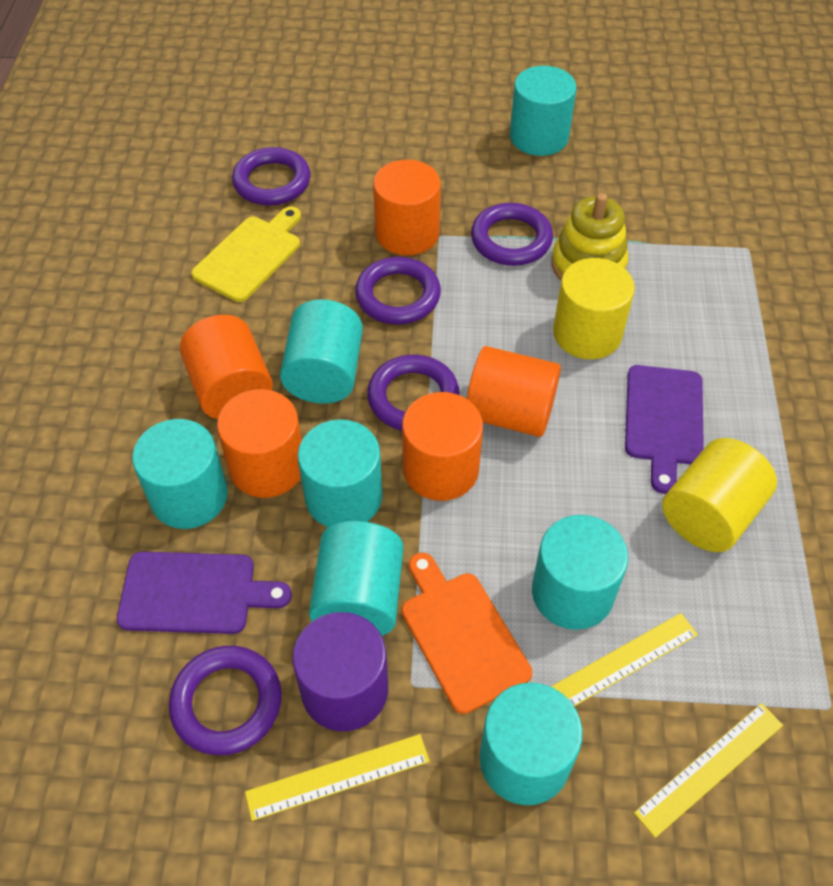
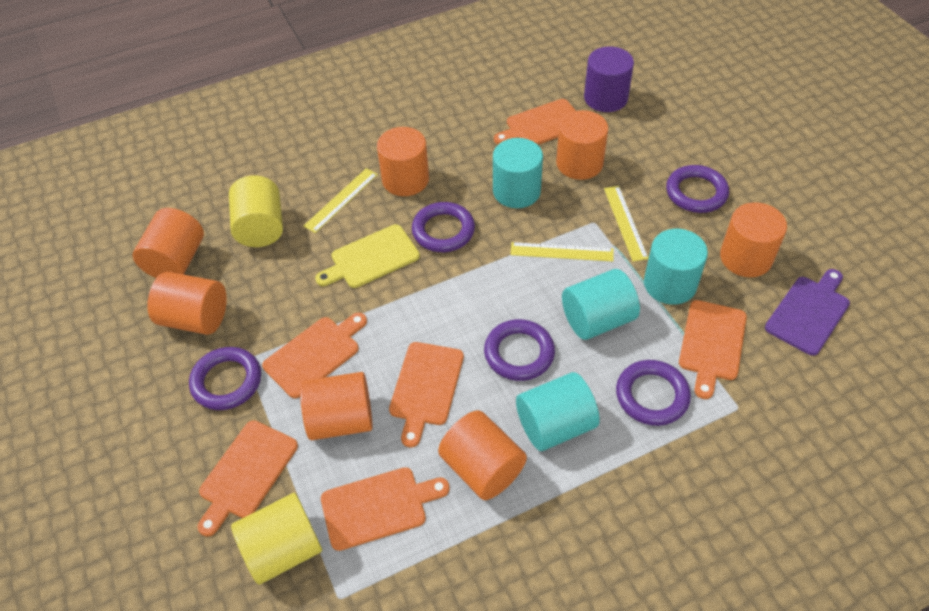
orange cutting board: 1 -> 6
orange cylinder: 5 -> 7
purple cutting board: 2 -> 1
turquoise cylinder: 7 -> 4
yellow stacking toy: 1 -> 0

